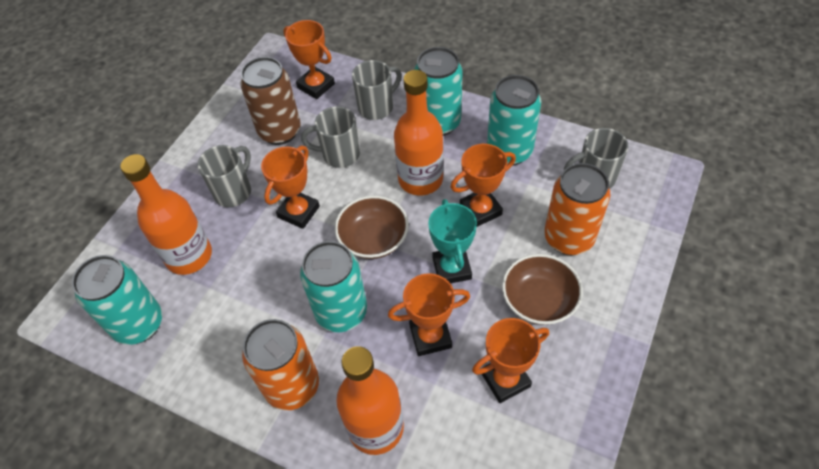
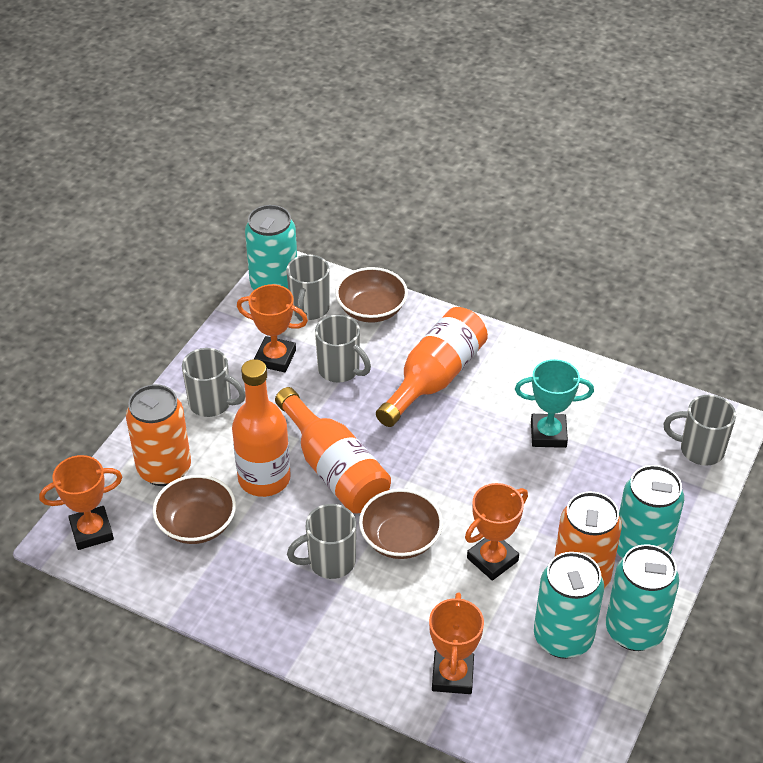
brown bowl: 2 -> 3
brown can: 1 -> 0
grey mug: 4 -> 5
orange trophy: 5 -> 4

